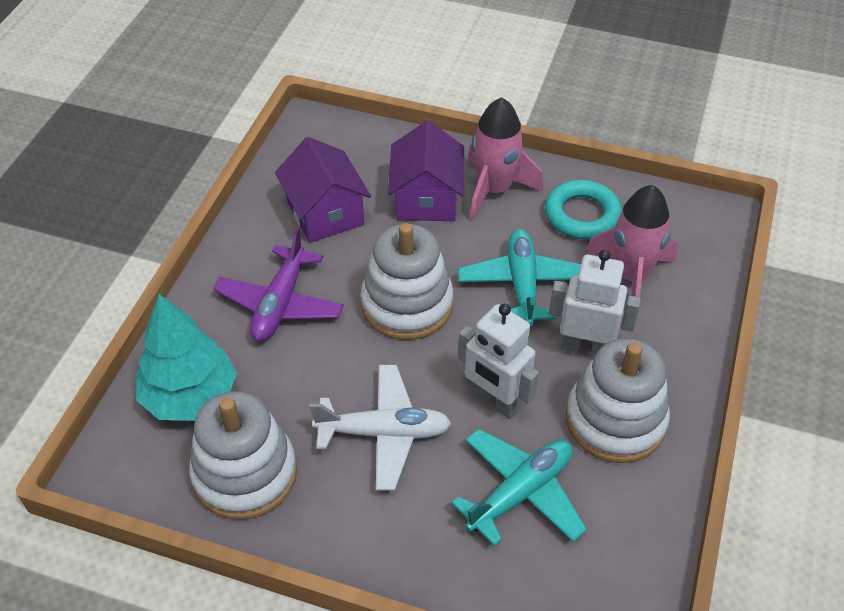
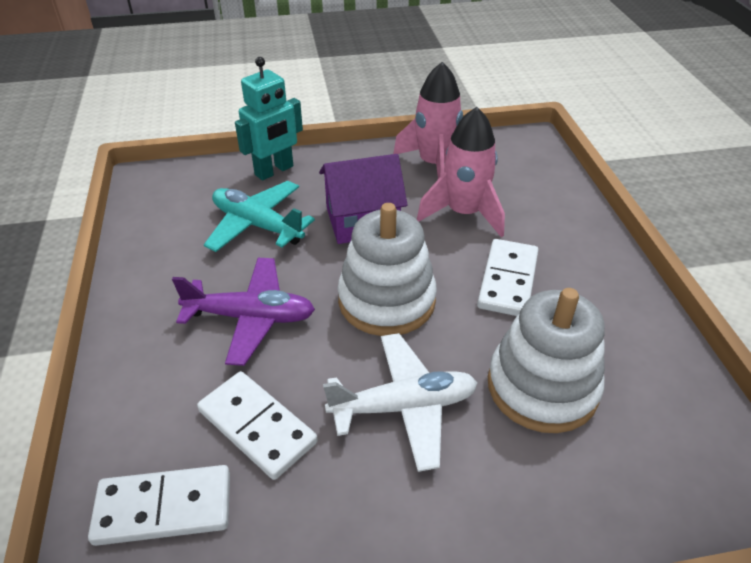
purple house: 2 -> 1
turquoise plane: 2 -> 1
turquoise ring: 1 -> 0
turquoise robot: 0 -> 1
turquoise tree: 1 -> 0
white domino: 0 -> 3
white robot: 2 -> 0
white stacking toy: 3 -> 2

